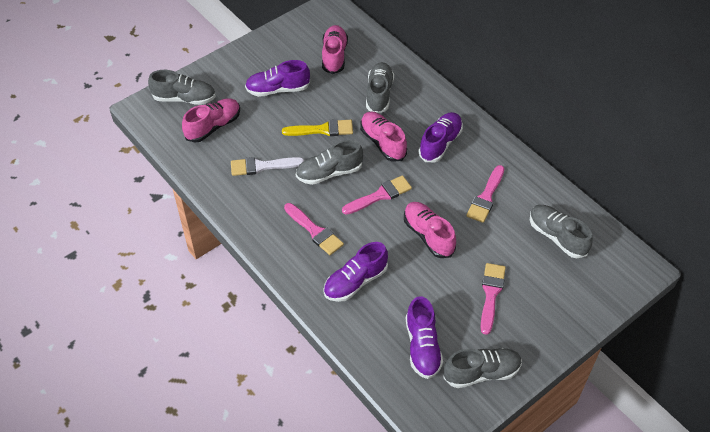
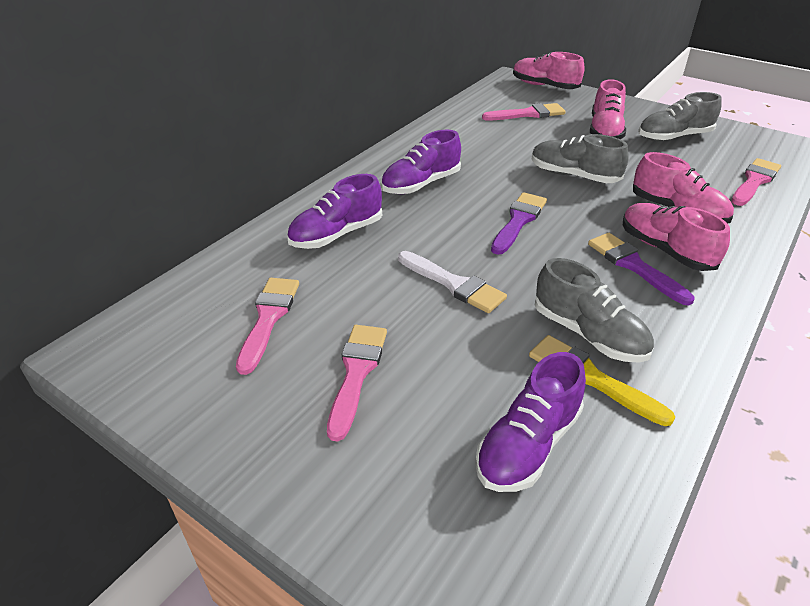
grey shoe: 5 -> 3
purple brush: 0 -> 2
purple shoe: 4 -> 3

